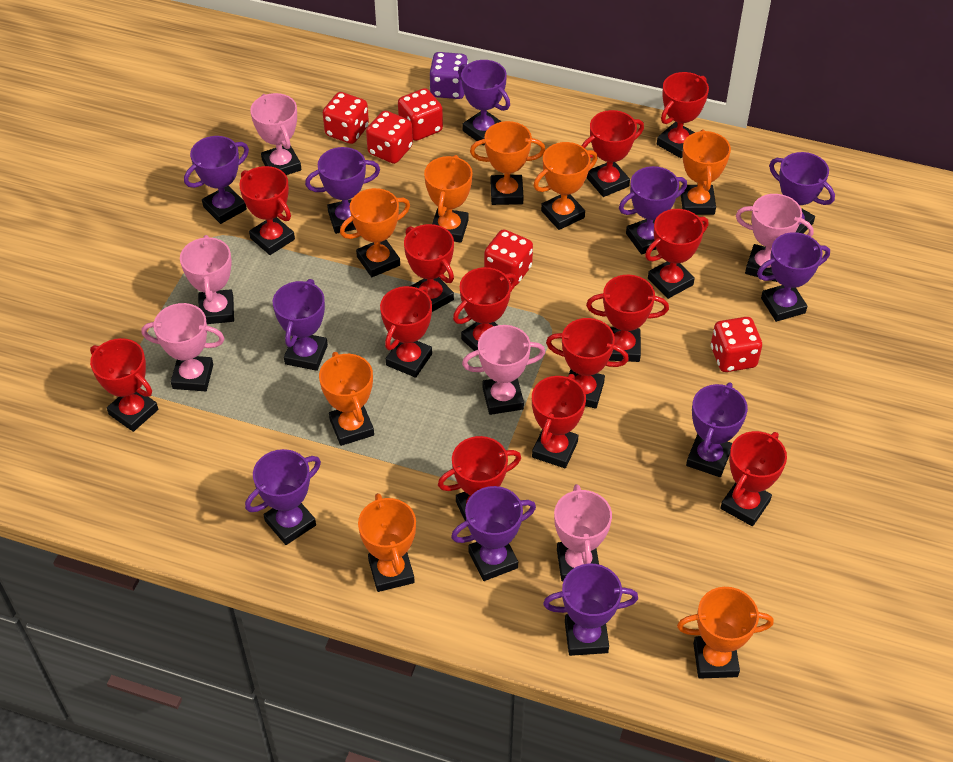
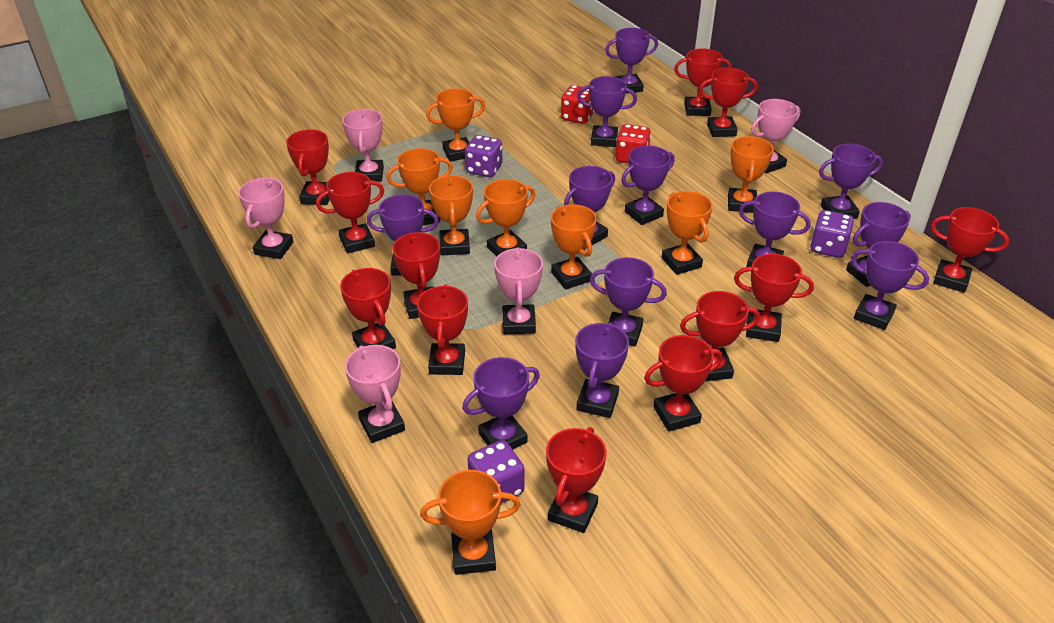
pink trophy: 6 -> 5
purple dice: 1 -> 3
purple trophy: 11 -> 12
red dice: 5 -> 2
red trophy: 13 -> 12

